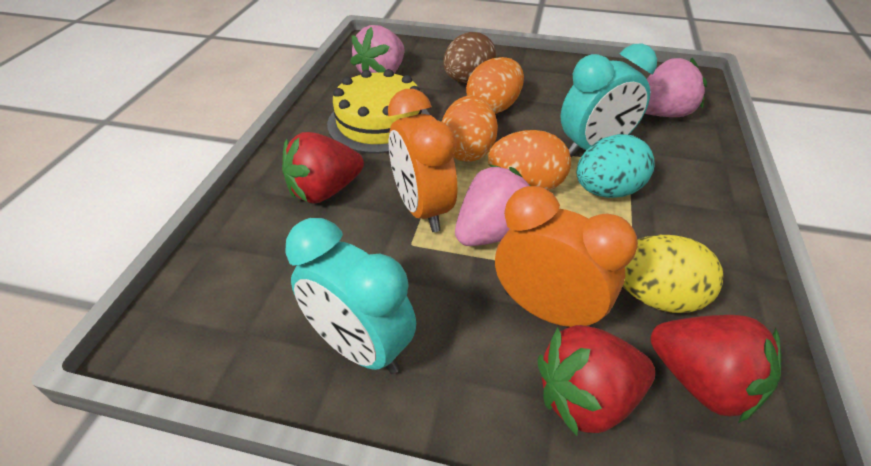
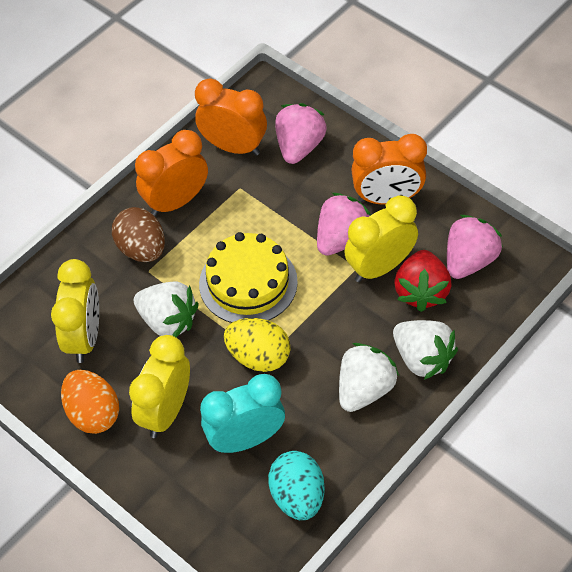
orange clock: 2 -> 3
orange egg: 3 -> 1
red strawberry: 3 -> 1
turquoise clock: 2 -> 1
white strawberry: 0 -> 3
yellow clock: 0 -> 3

